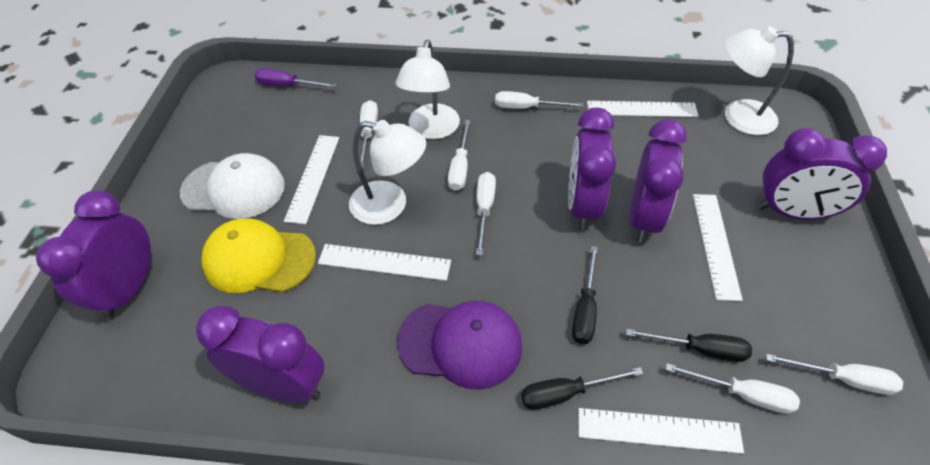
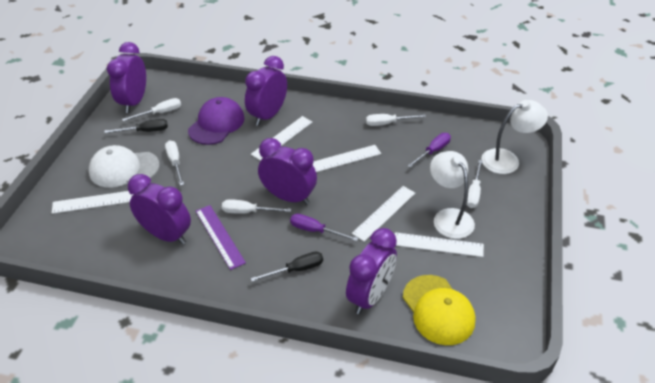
black screwdriver: 3 -> 2
purple ruler: 0 -> 1
purple screwdriver: 1 -> 2
white lamp: 3 -> 2
white screwdriver: 6 -> 5

